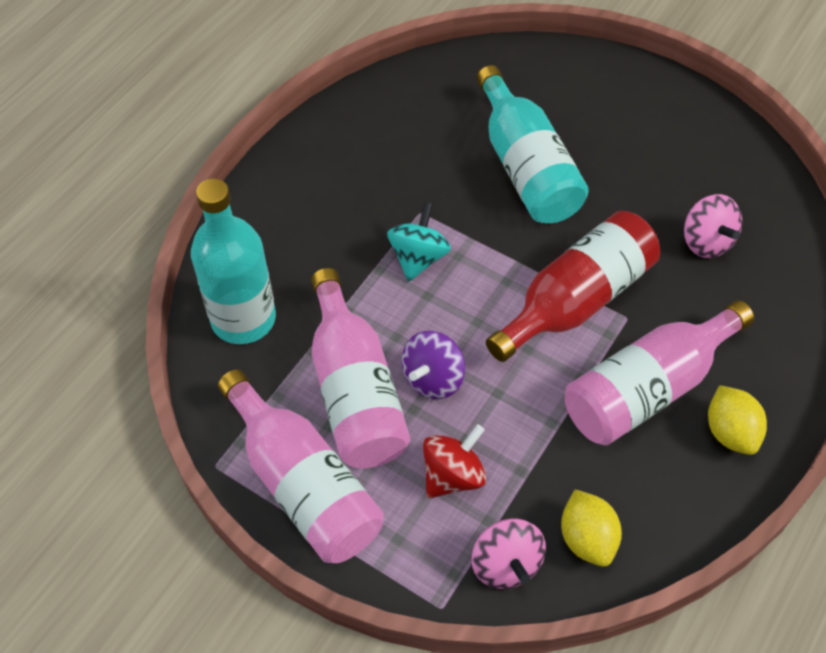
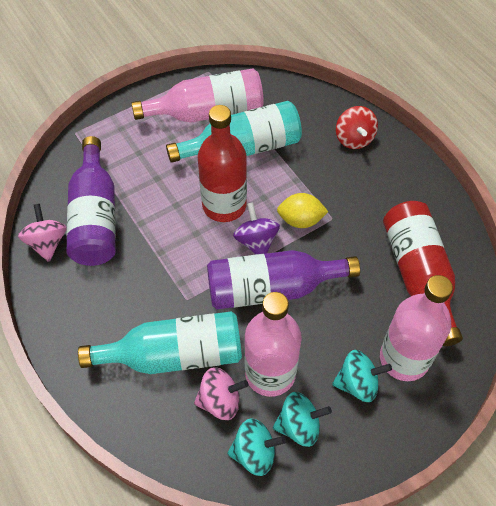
purple bottle: 0 -> 2
red bottle: 1 -> 2
turquoise spinning top: 1 -> 3
yellow lemon: 2 -> 1

